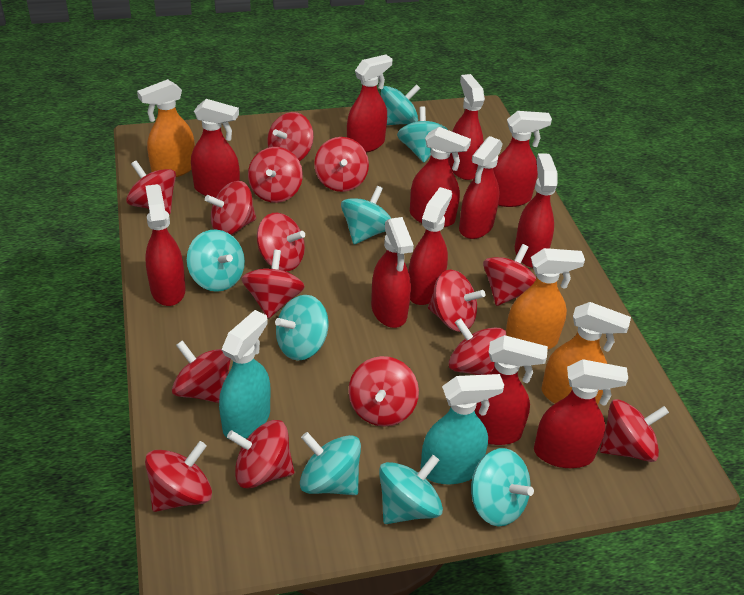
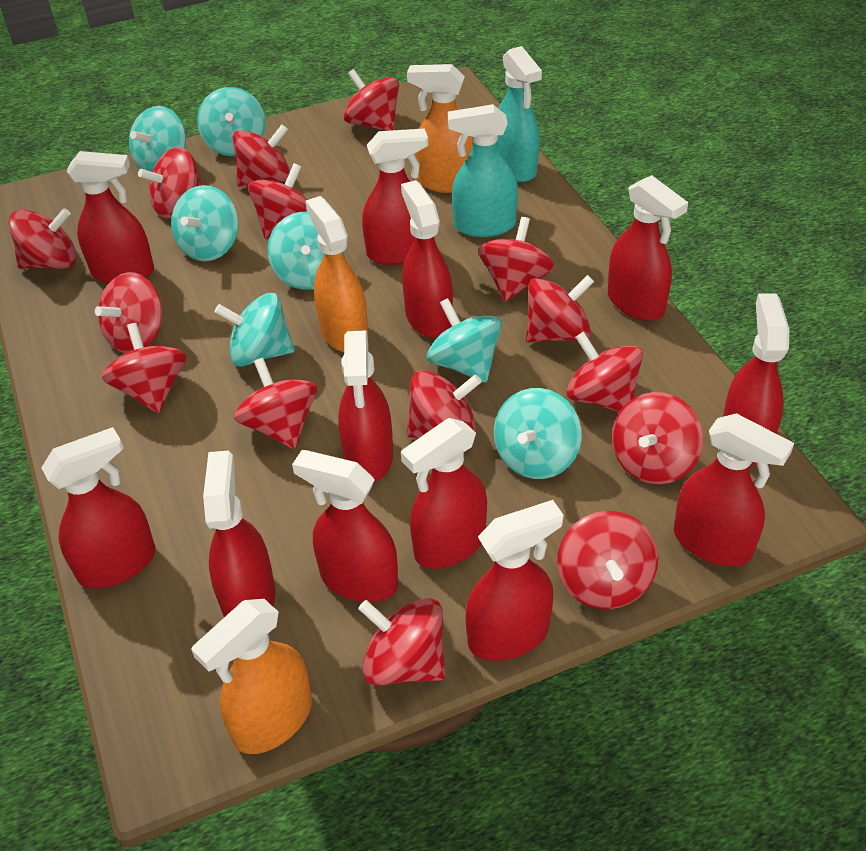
turquoise spinning top: 8 -> 7

